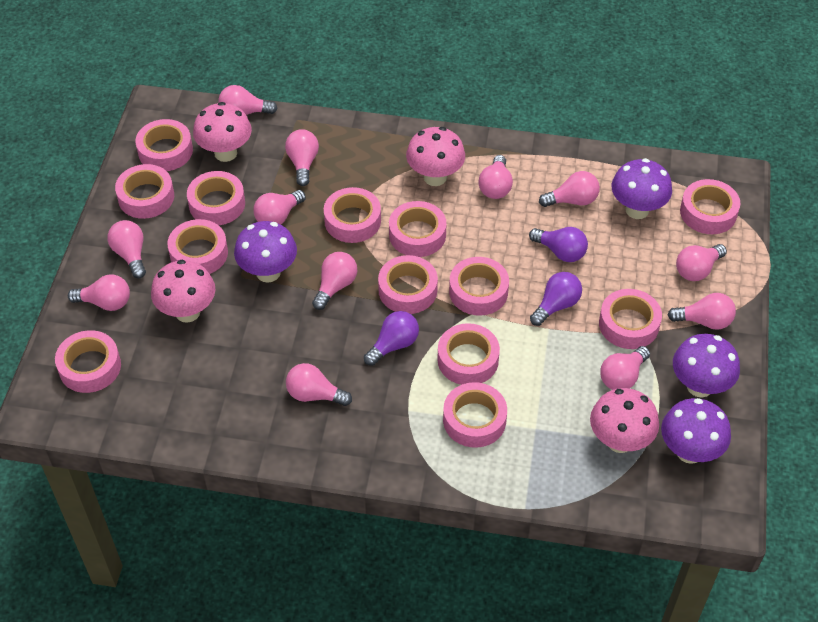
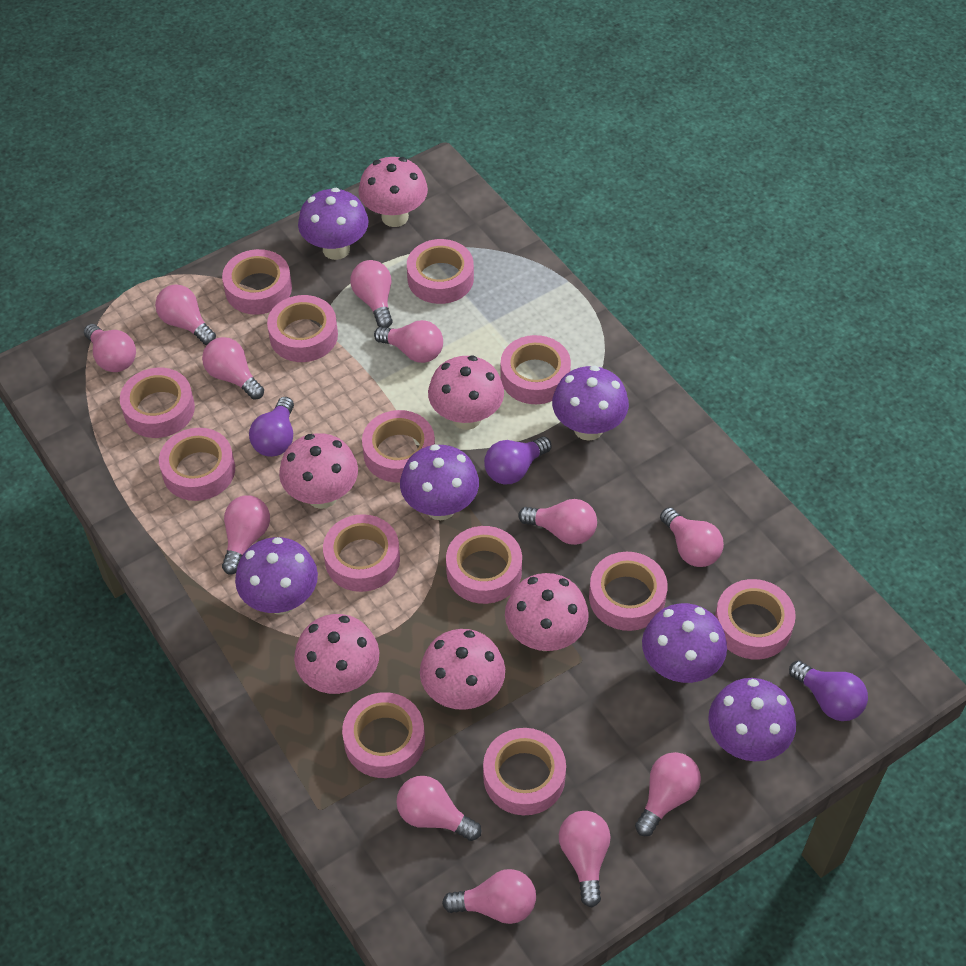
pink mushroom: 4 -> 6
purple mushroom: 4 -> 6

